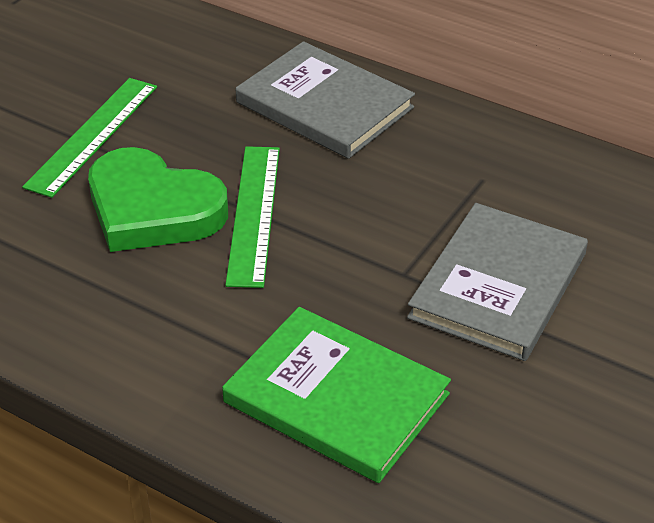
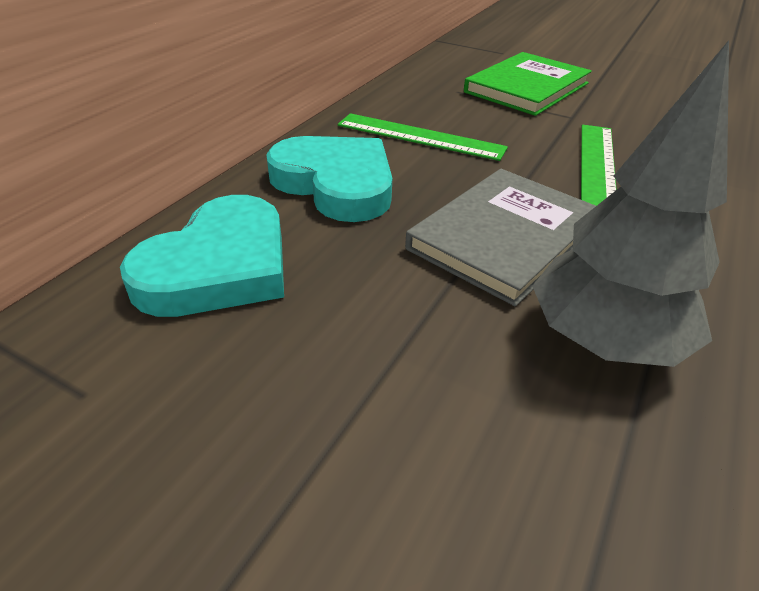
green heart: 1 -> 0
grey book: 2 -> 1
grey tree: 0 -> 1
turquoise heart: 0 -> 2

